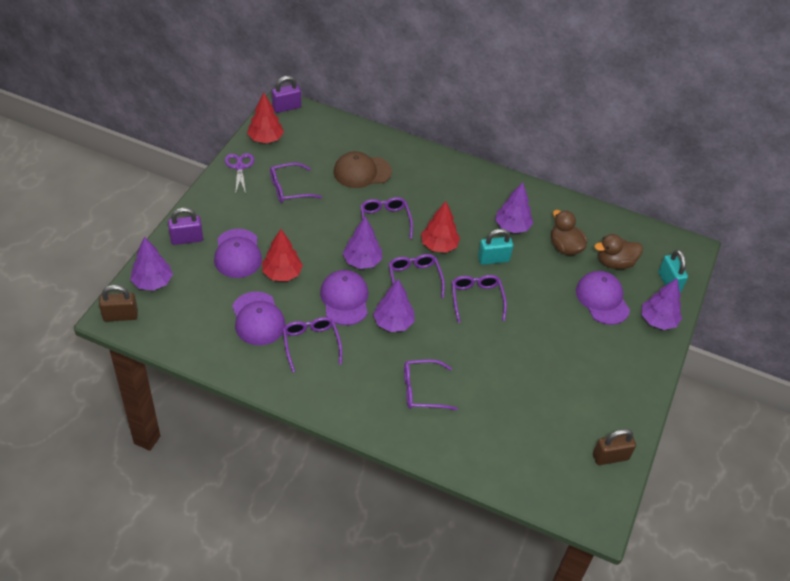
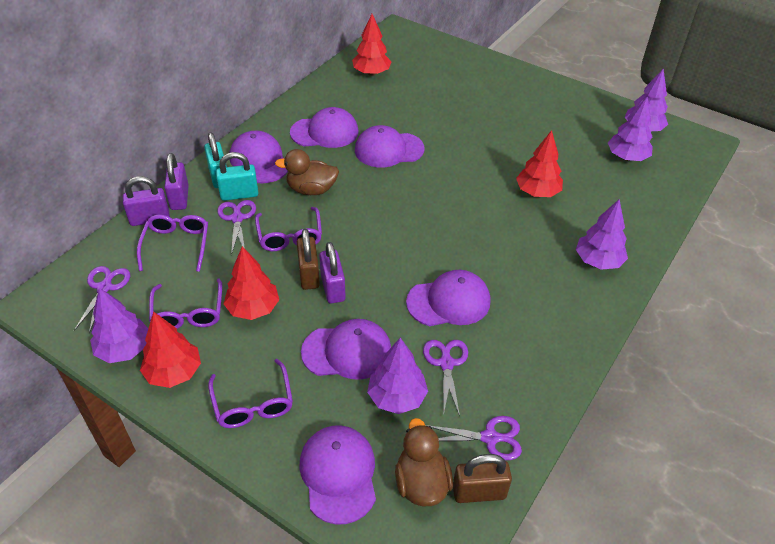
brown cap: 1 -> 0
purple cap: 4 -> 6
purple glasses: 6 -> 4
purple padlock: 2 -> 3
purple scissors: 1 -> 4
red tree: 3 -> 4

